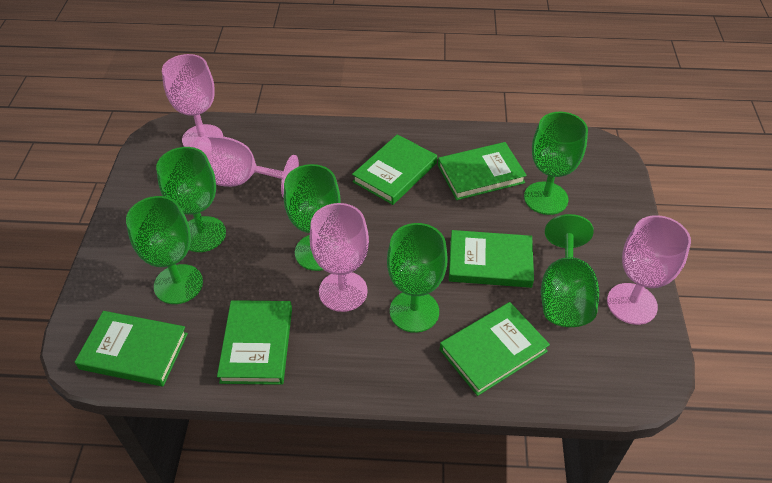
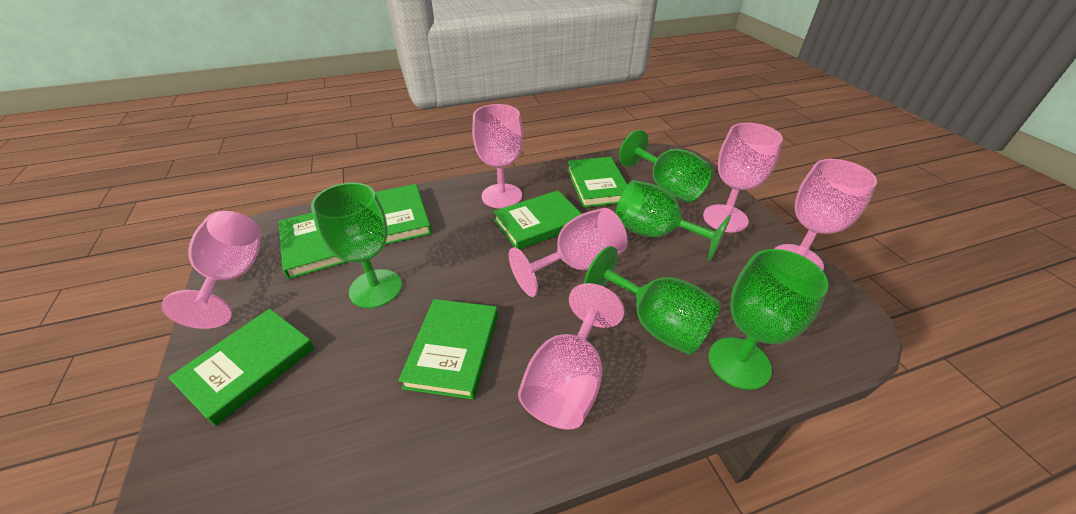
green goblet: 6 -> 5
pink goblet: 4 -> 6

